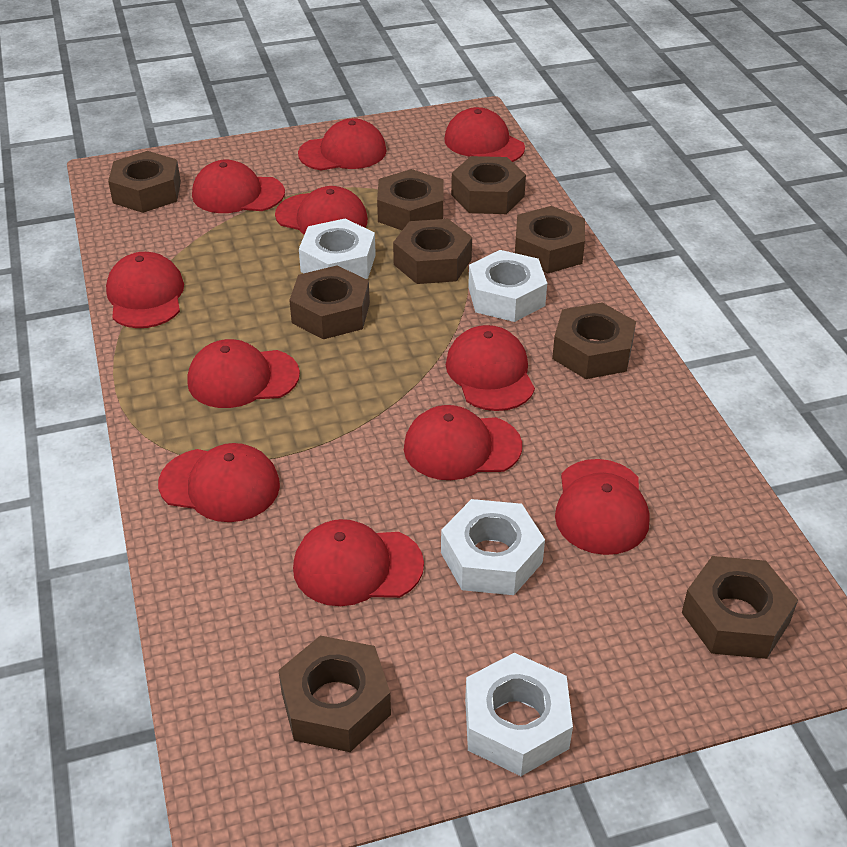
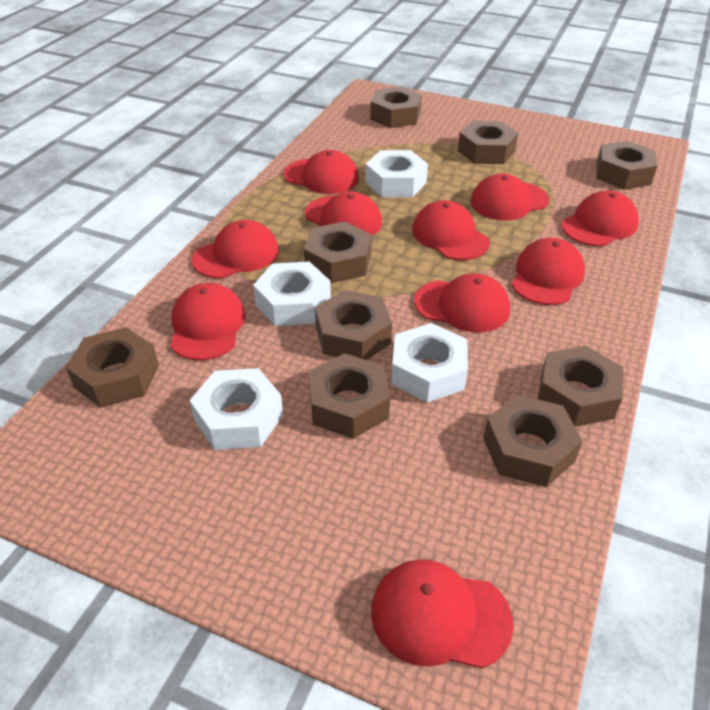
red cap: 11 -> 10

